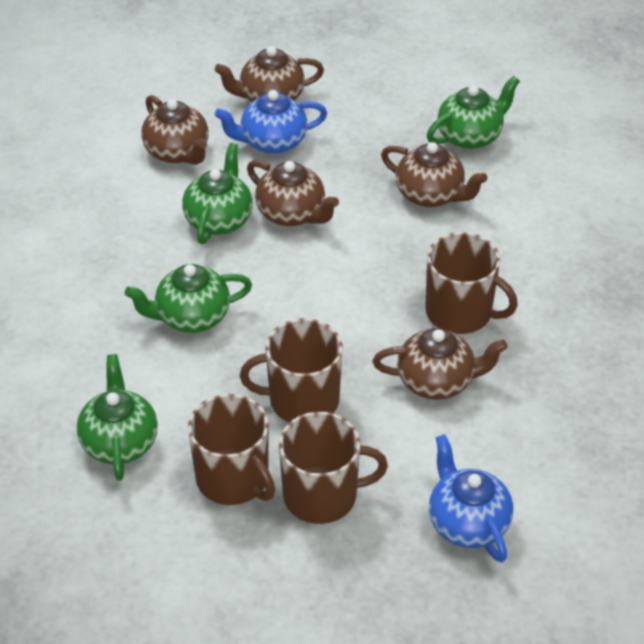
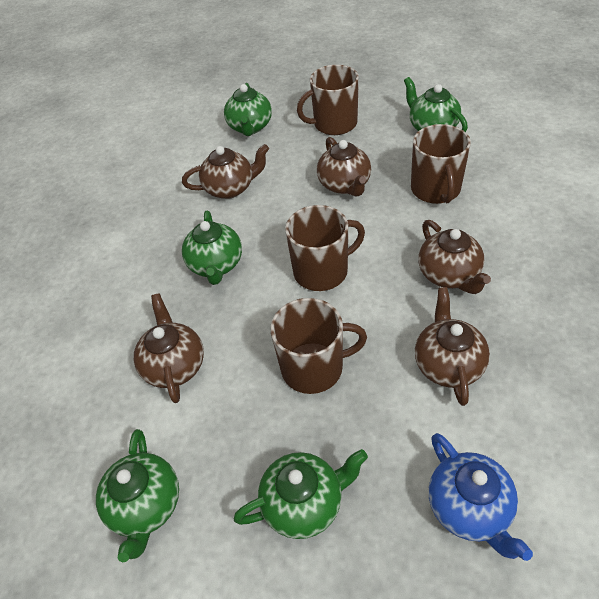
blue teapot: 2 -> 1
green teapot: 4 -> 5

